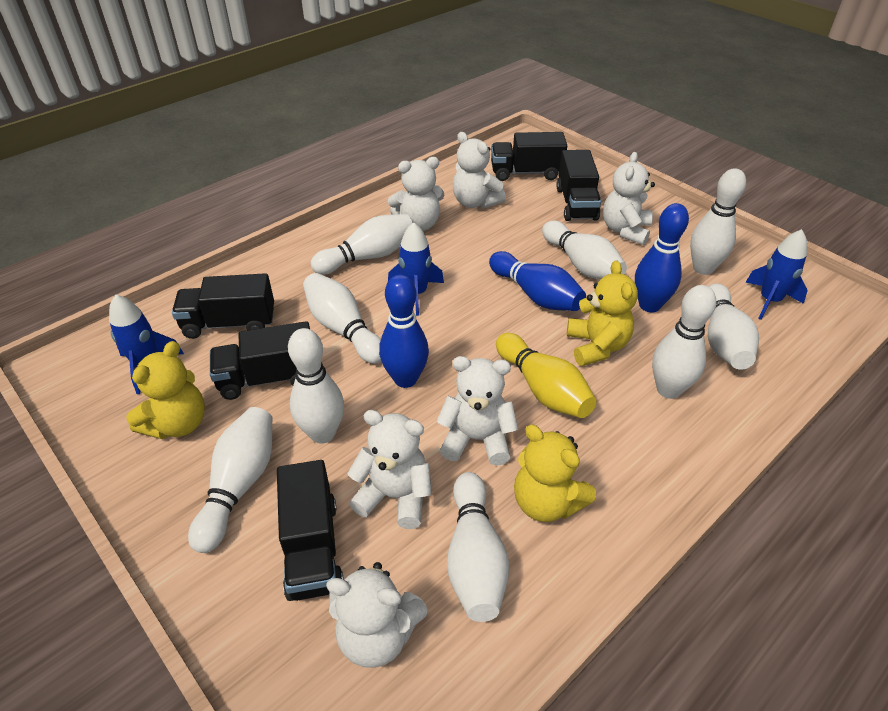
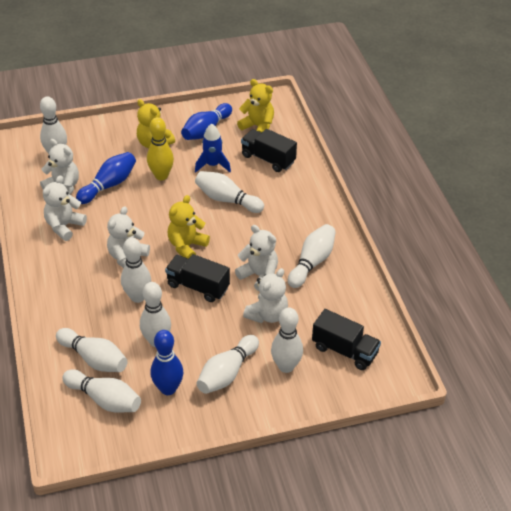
black truck: 5 -> 3
blue rocket: 3 -> 1
white teddy bear: 6 -> 5

